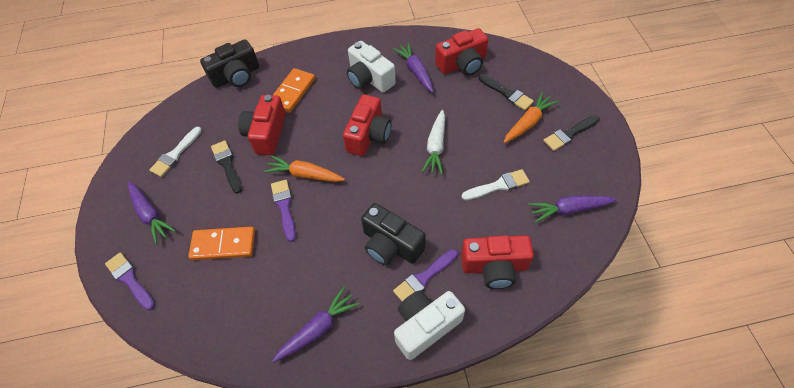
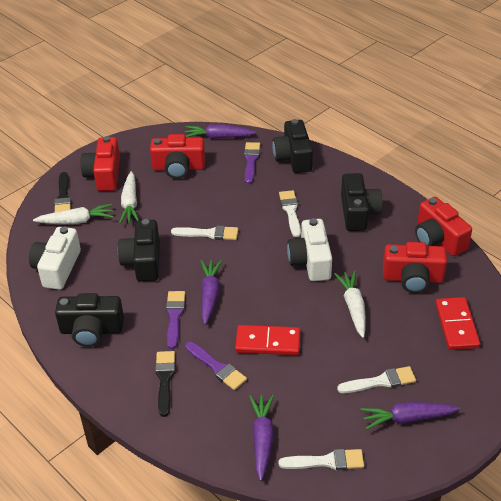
black brush: 3 -> 2
black camera: 2 -> 4
orange carrot: 2 -> 0
orange domino: 2 -> 0
red domino: 0 -> 2
white brush: 2 -> 4
white carrot: 1 -> 3

